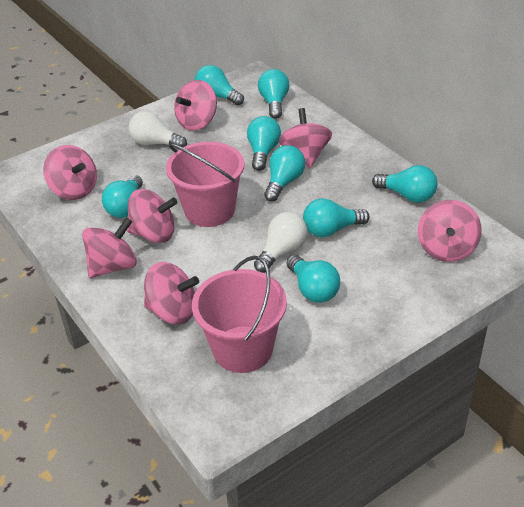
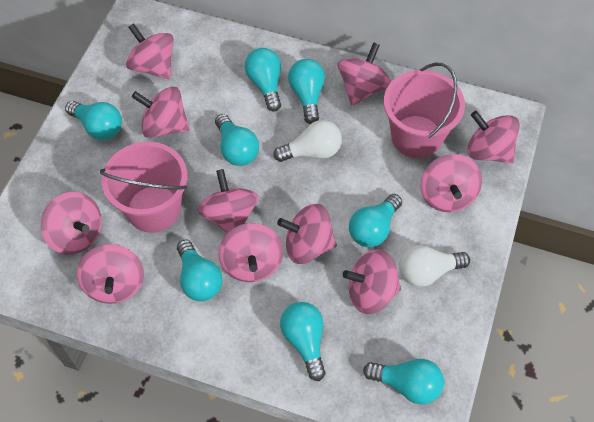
pink spinning top: 7 -> 11

